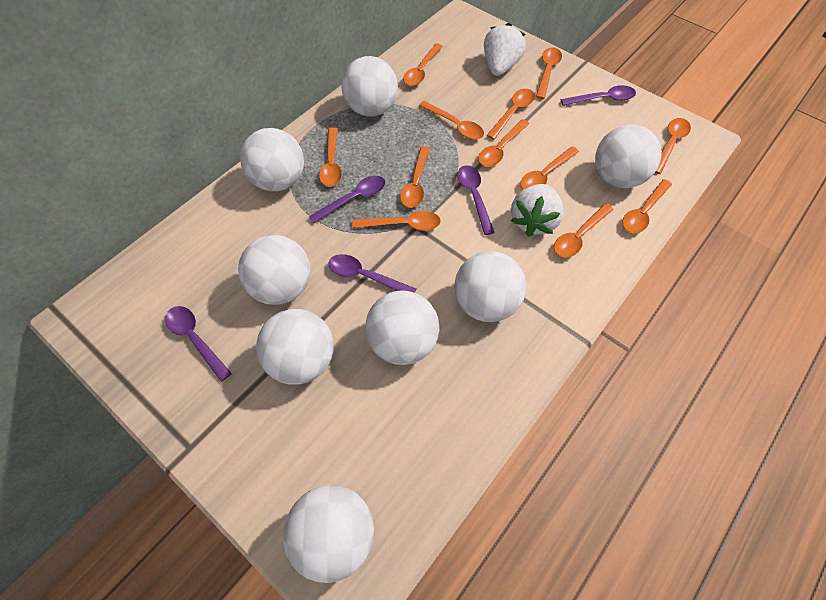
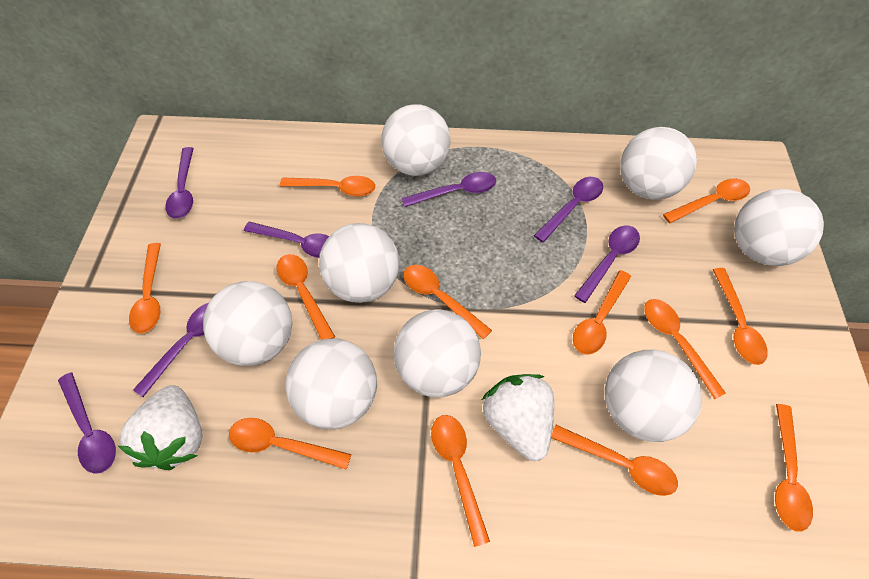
purple spoon: 5 -> 7

